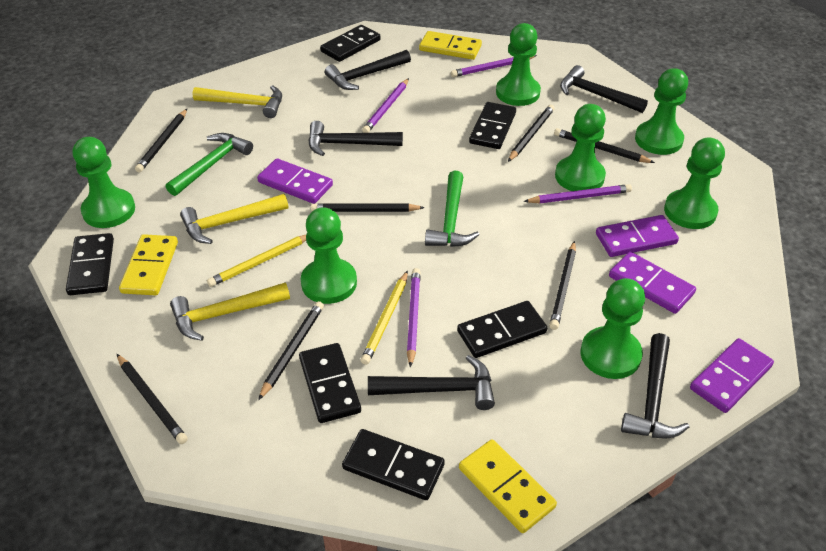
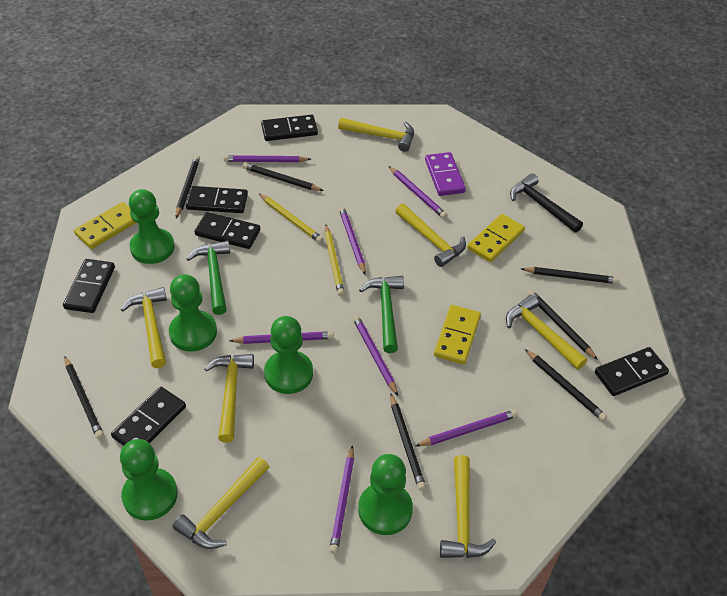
black hammer: 5 -> 1
green pawn: 7 -> 5
purple domino: 4 -> 1
purple pencil: 4 -> 7
yellow hammer: 3 -> 7

